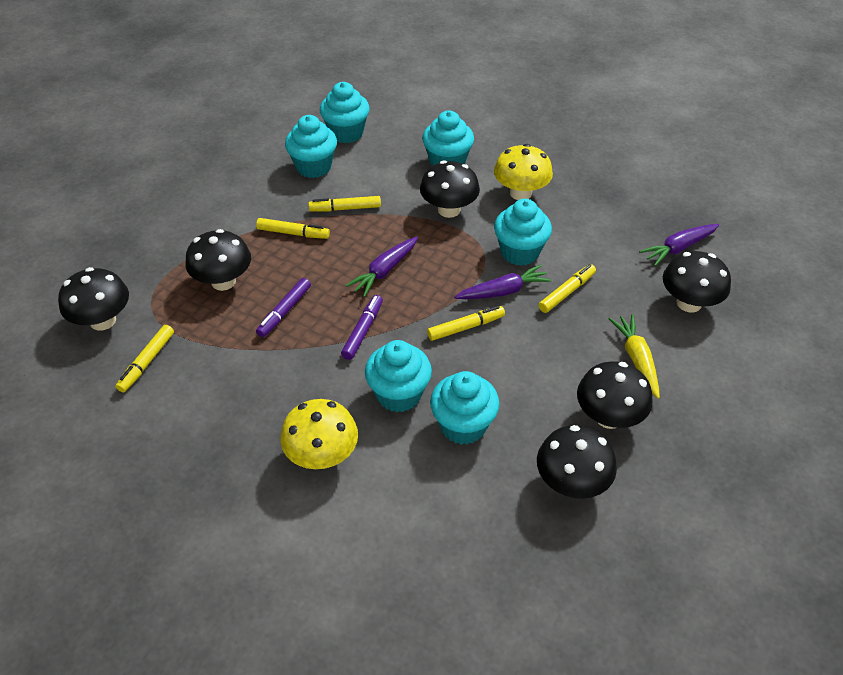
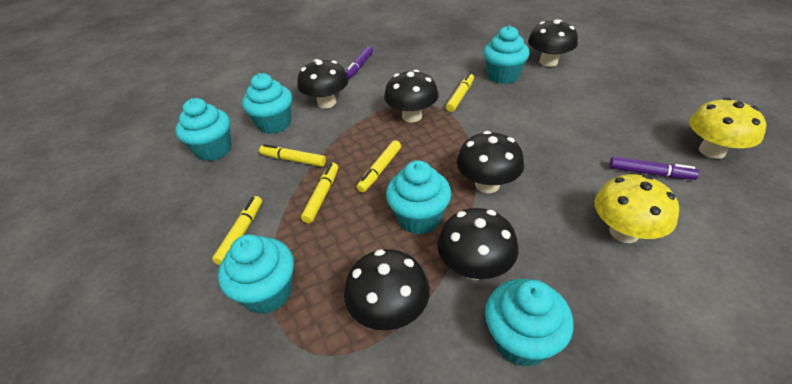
purple carrot: 3 -> 0
yellow carrot: 1 -> 0

